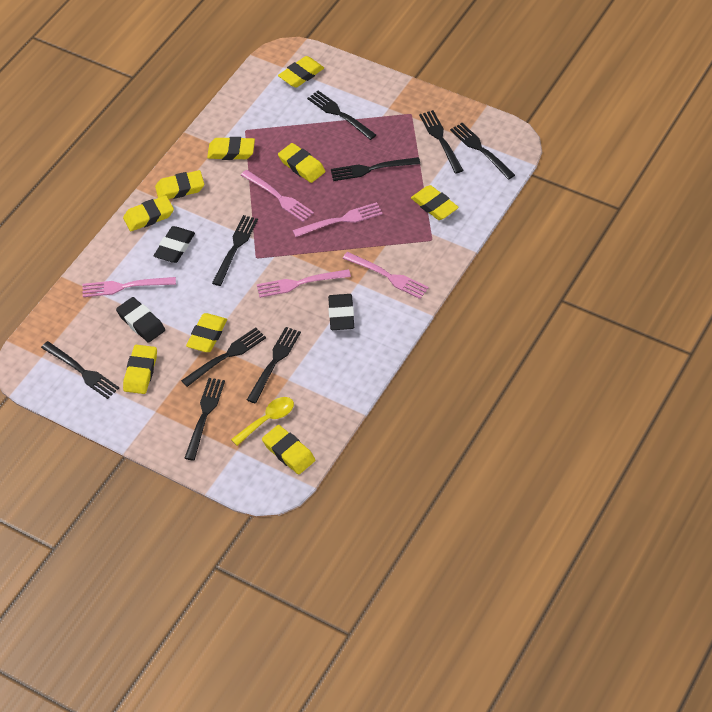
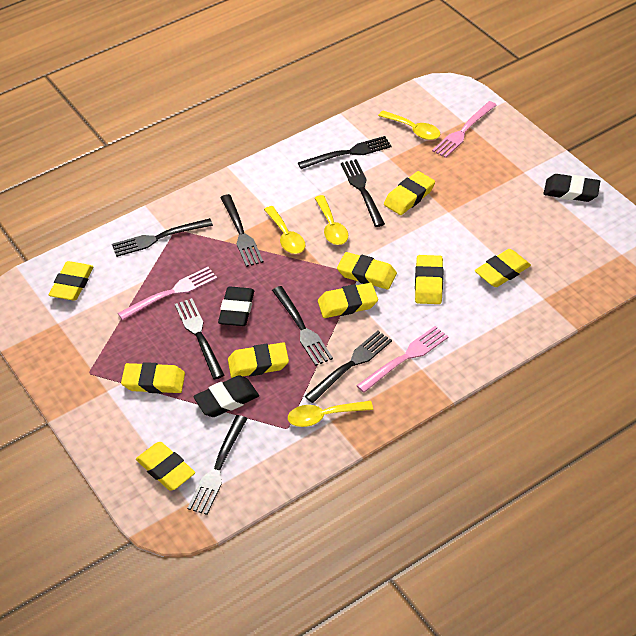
black fork: 9 -> 8
pink fork: 5 -> 3
yellow spoon: 1 -> 4

